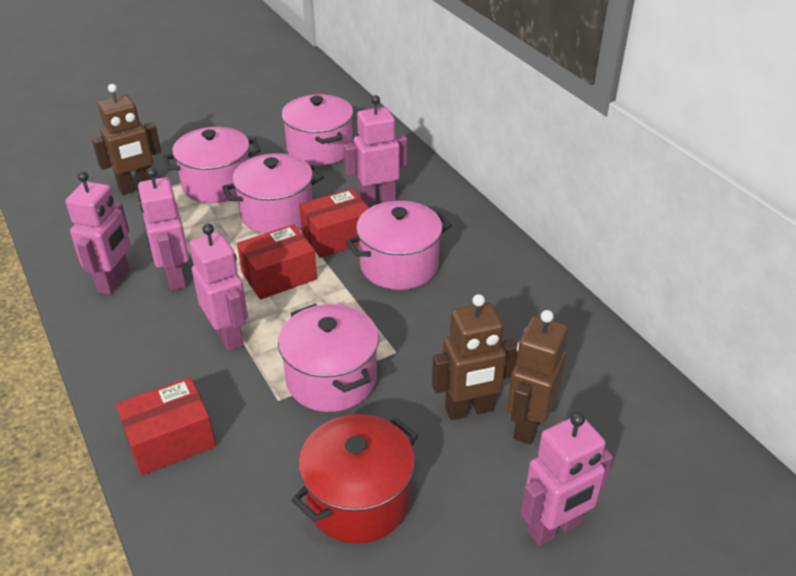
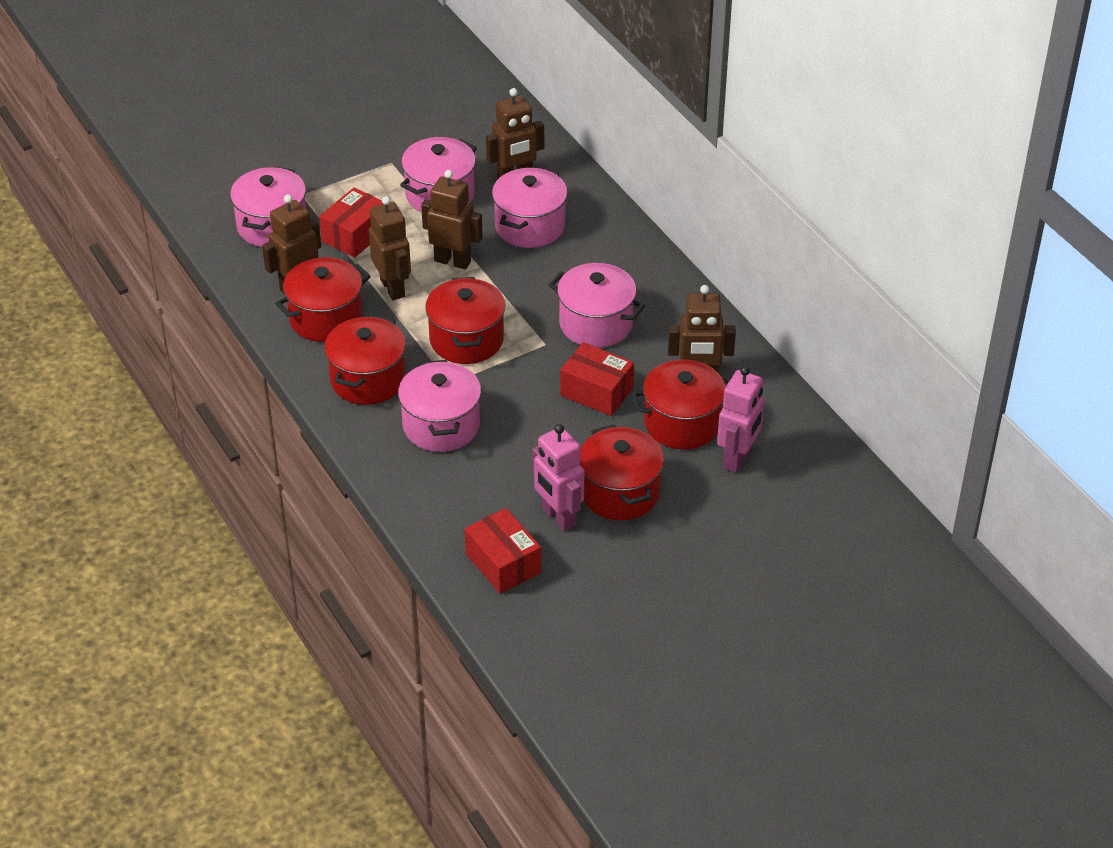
brown robot: 3 -> 5
pink robot: 5 -> 2
red pot: 1 -> 5

